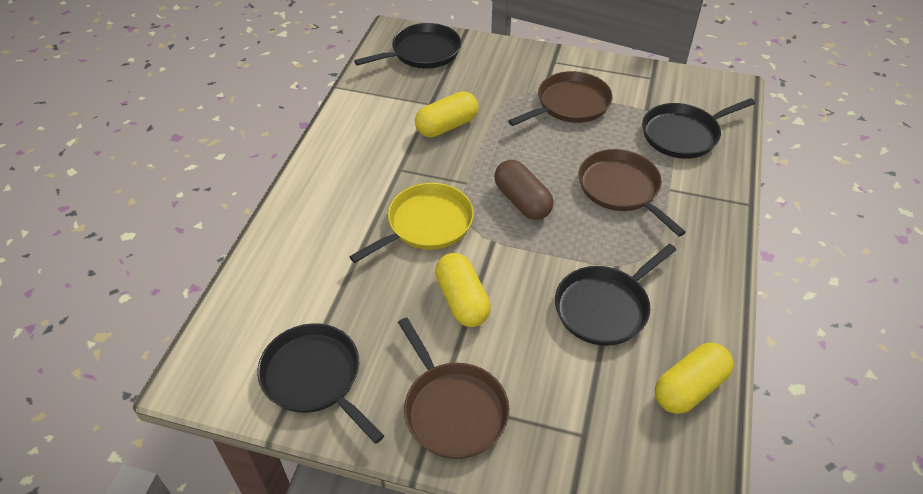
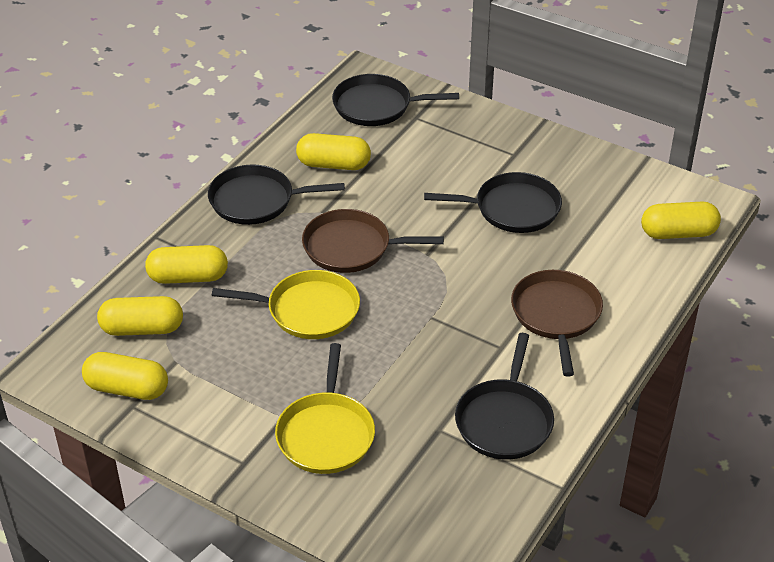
brown capsule: 1 -> 0
brown pan: 3 -> 2
yellow capsule: 3 -> 5
yellow pan: 1 -> 2

